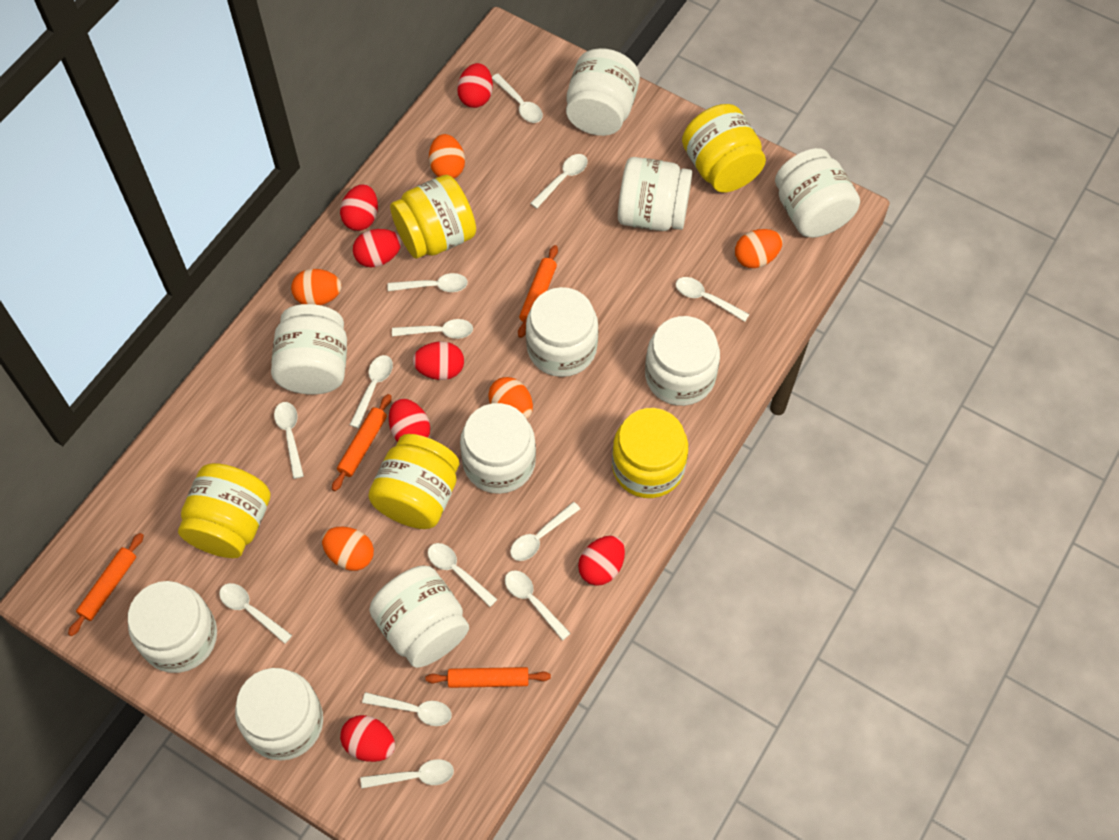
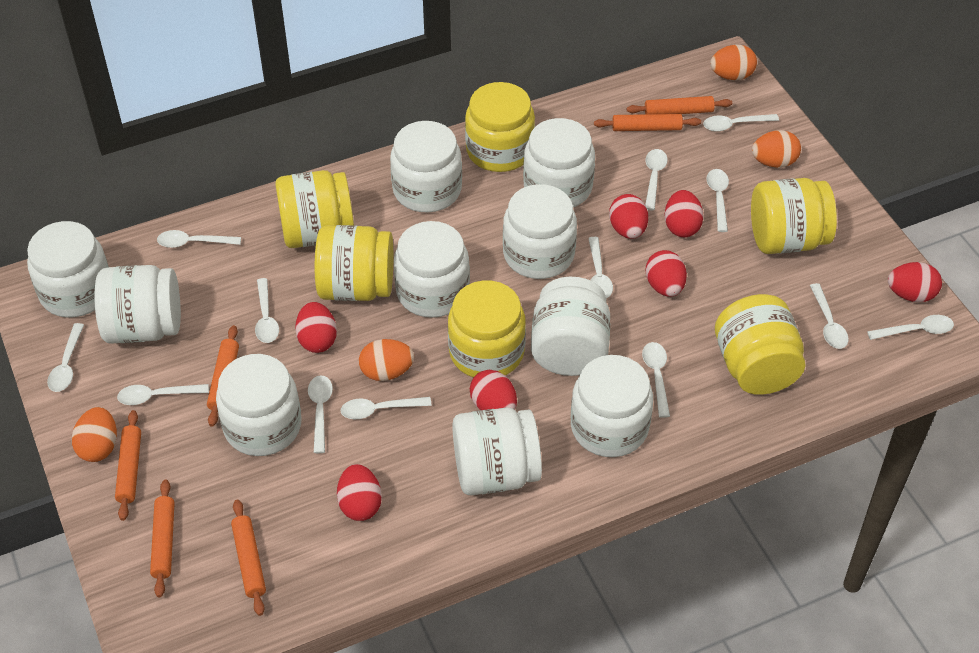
orange egg: 5 -> 4
orange rolling pin: 4 -> 6
yellow jar: 5 -> 6

